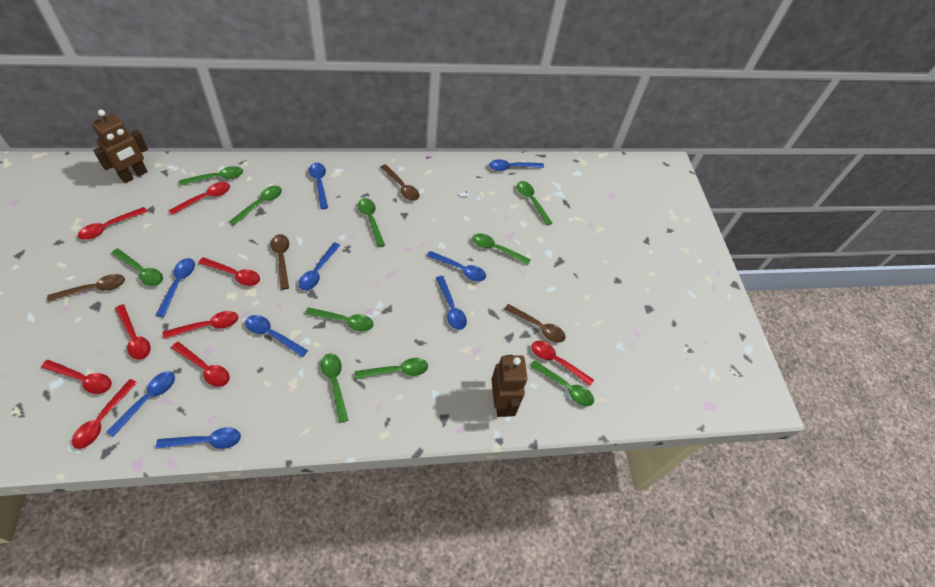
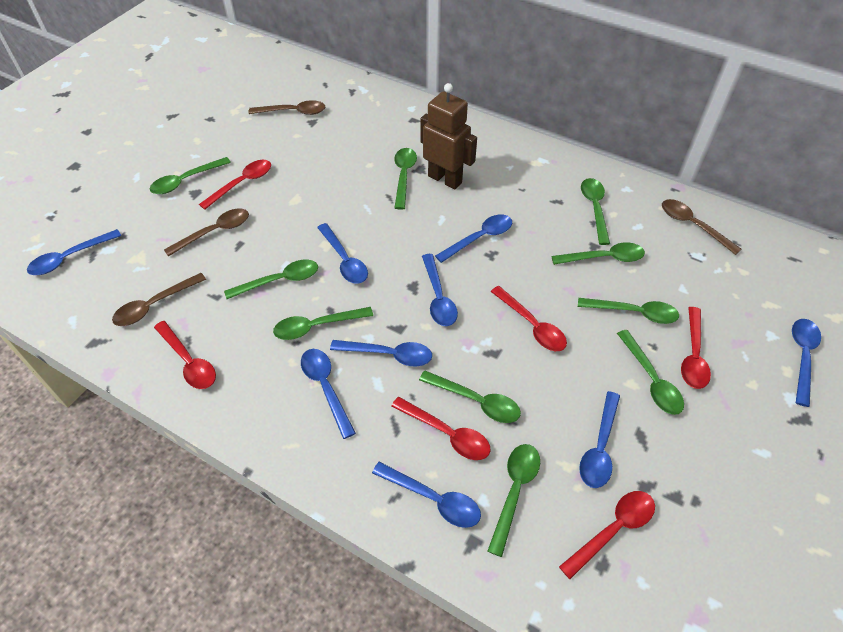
brown robot: 2 -> 1
red spoon: 9 -> 6

